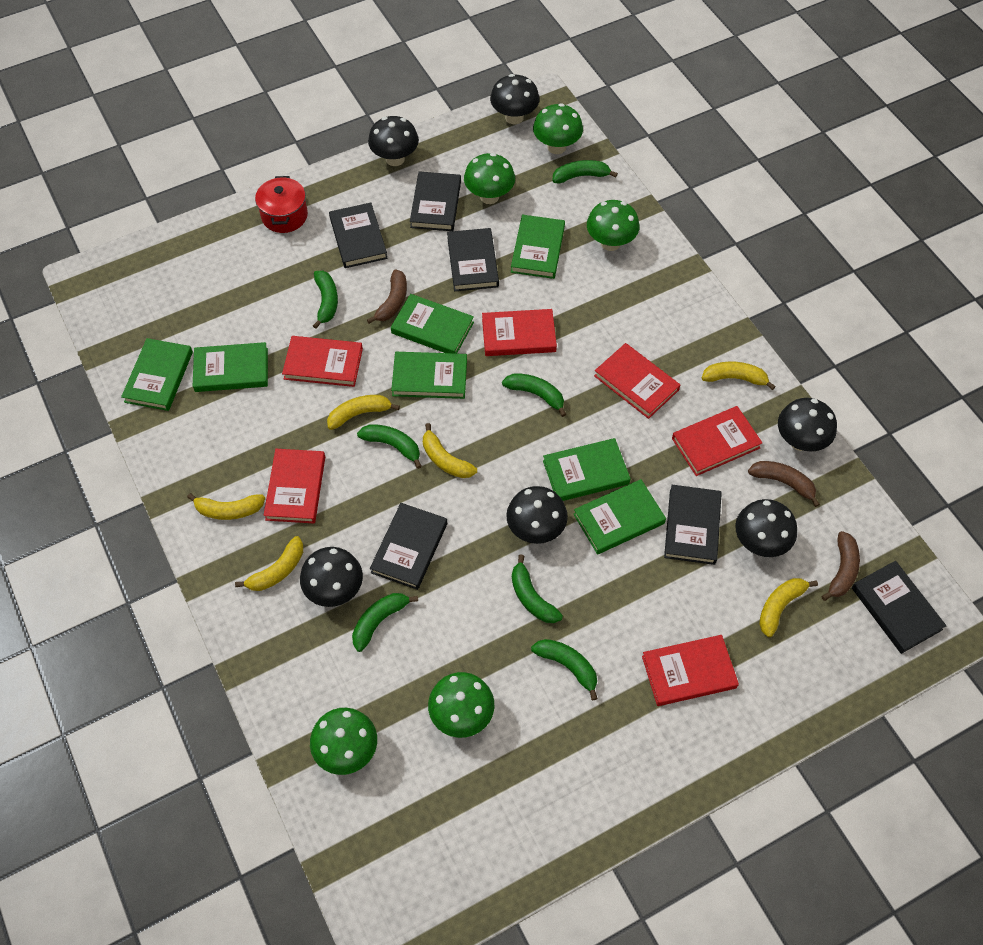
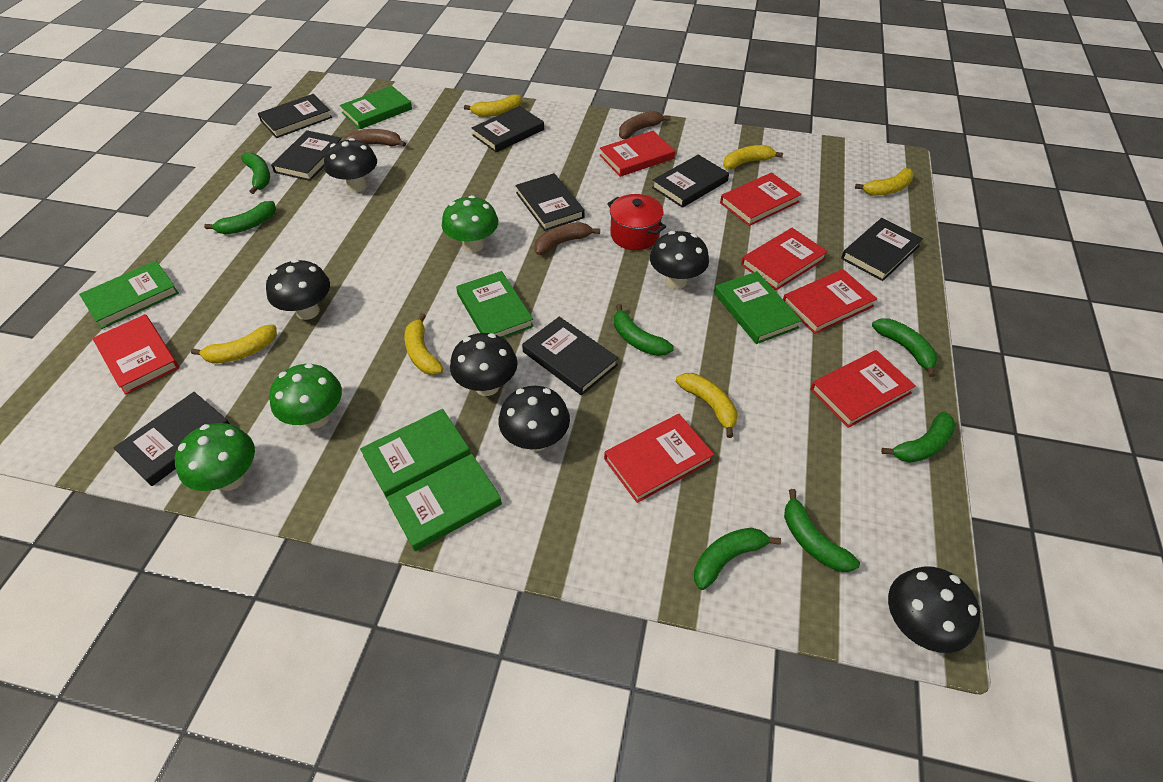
black book: 6 -> 8
green book: 7 -> 6
green mushroom: 5 -> 3
red book: 6 -> 7

